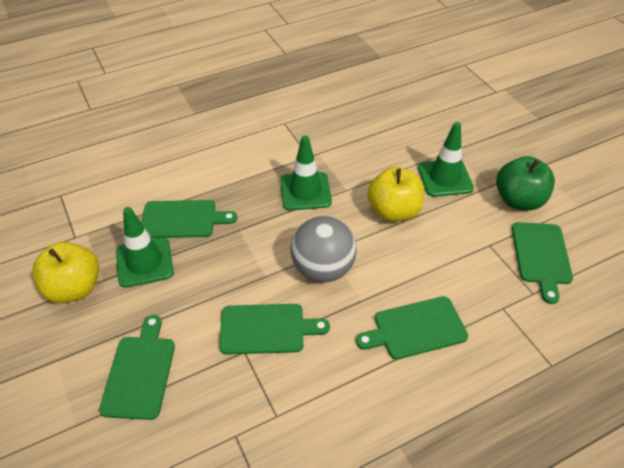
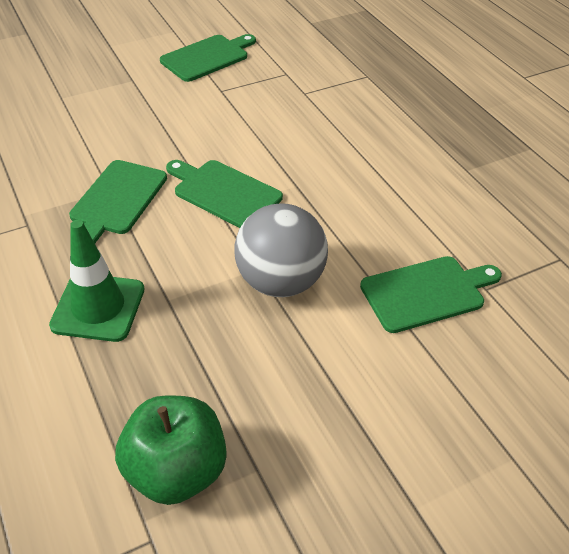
green cutting board: 5 -> 4
green traffic cone: 3 -> 1
yellow apple: 2 -> 0

